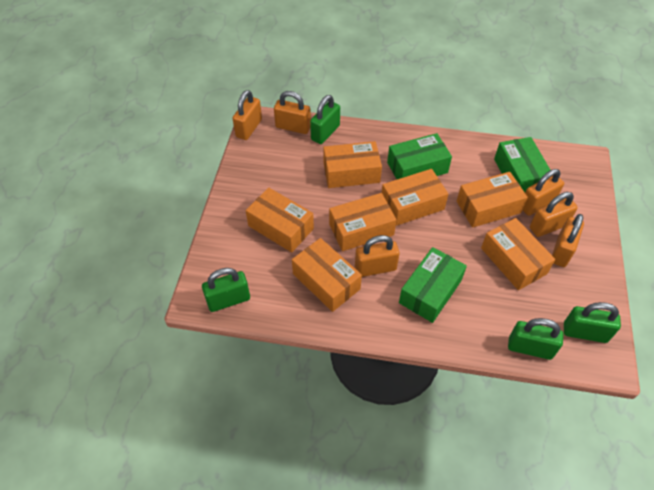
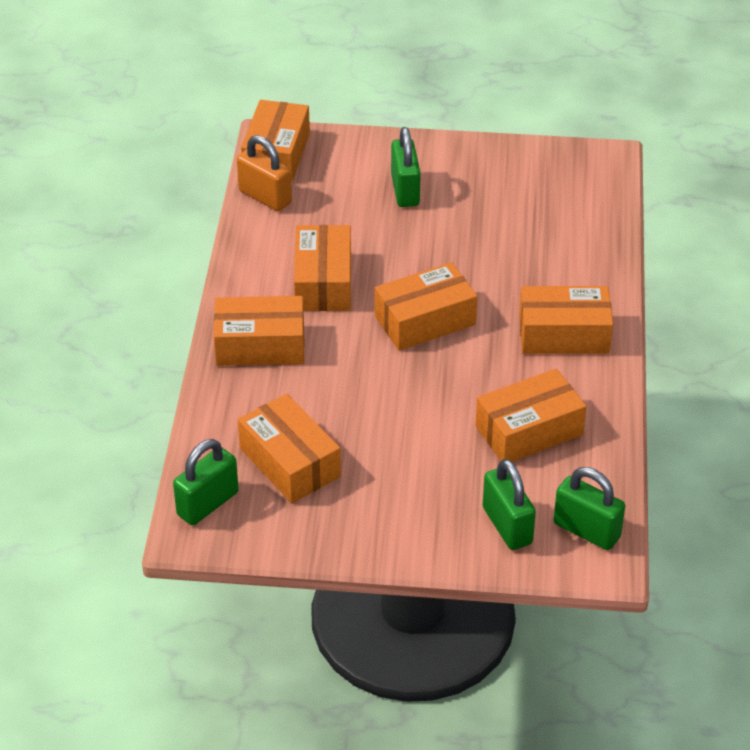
green box: 3 -> 0
orange padlock: 6 -> 1

